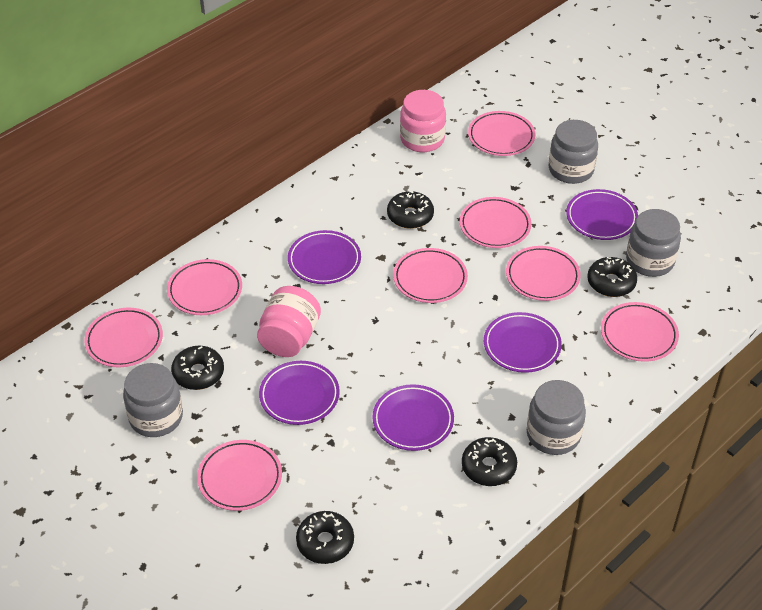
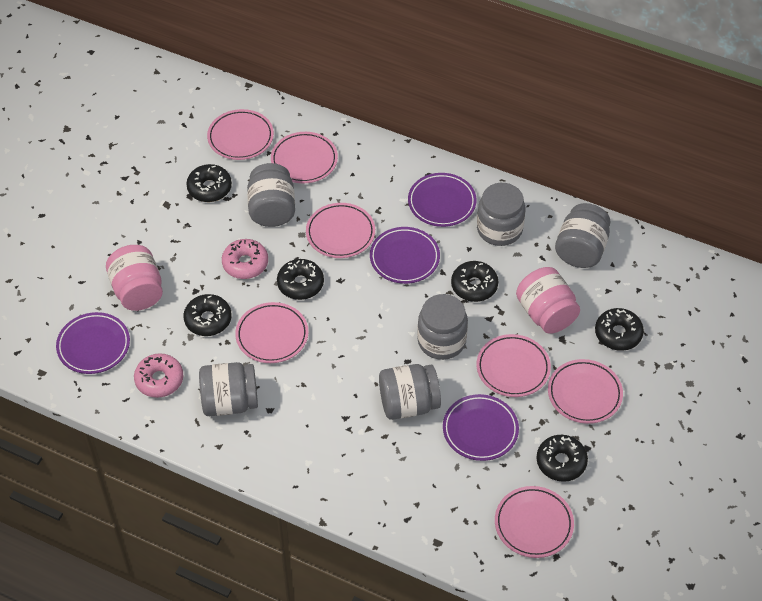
black donut: 5 -> 6
grey jar: 4 -> 6
pink donut: 0 -> 2
pink plate: 8 -> 7
purple plate: 5 -> 4

